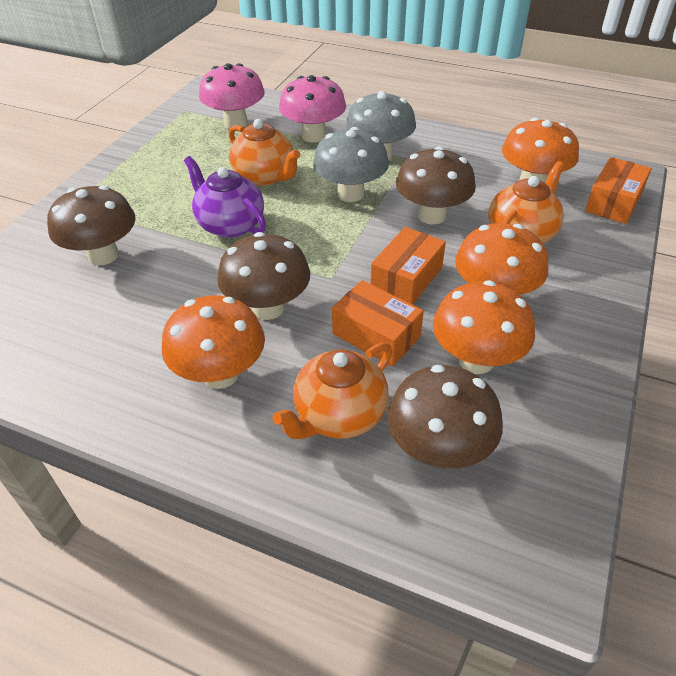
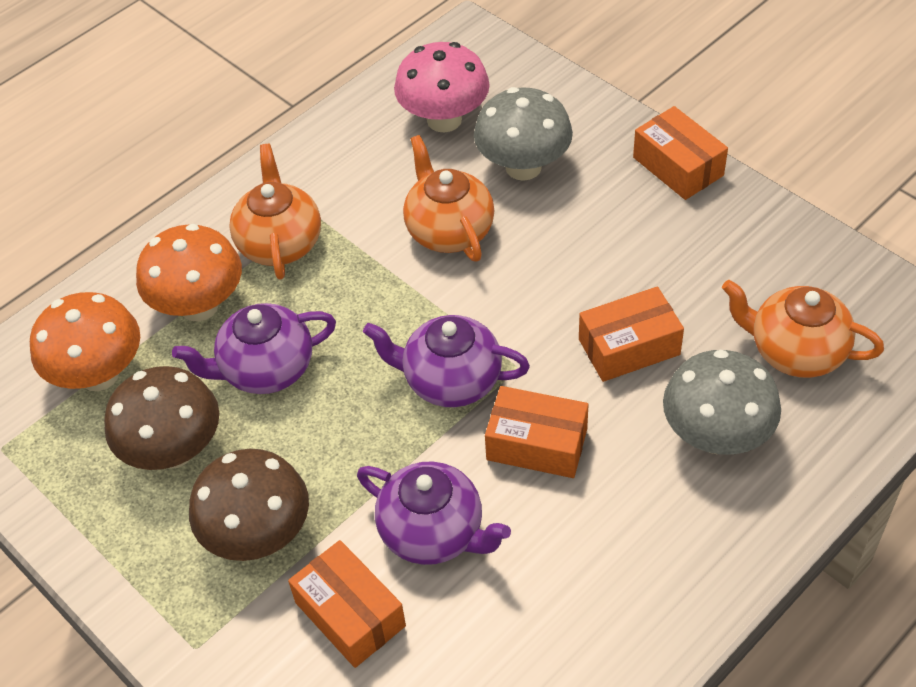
brown mushroom: 4 -> 2
orange box: 3 -> 4
orange mushroom: 4 -> 2
pink mushroom: 2 -> 1
purple teapot: 1 -> 3

